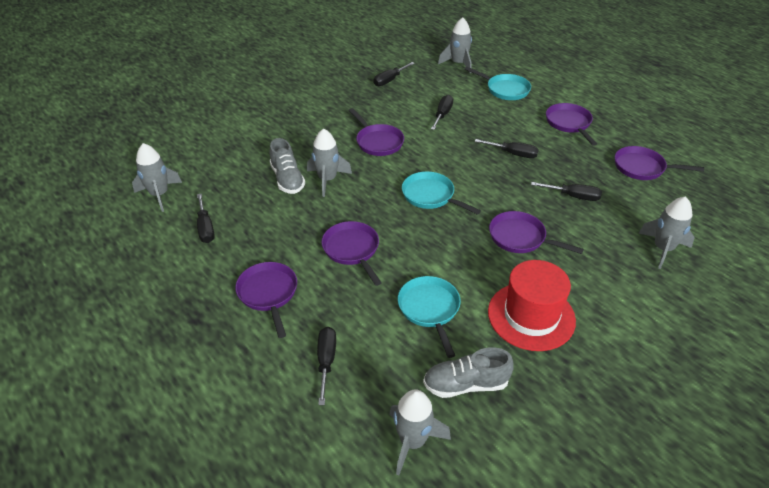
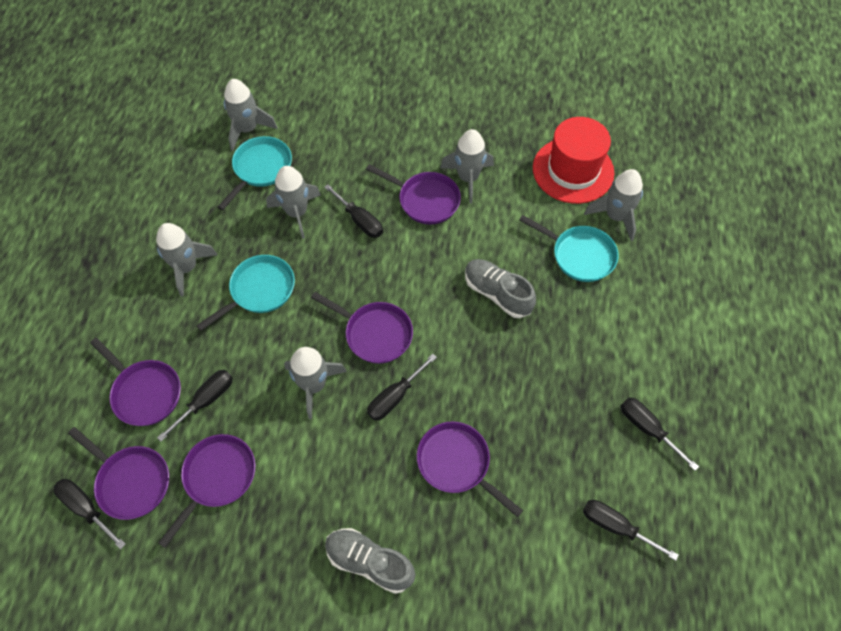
grey rocket: 5 -> 6

